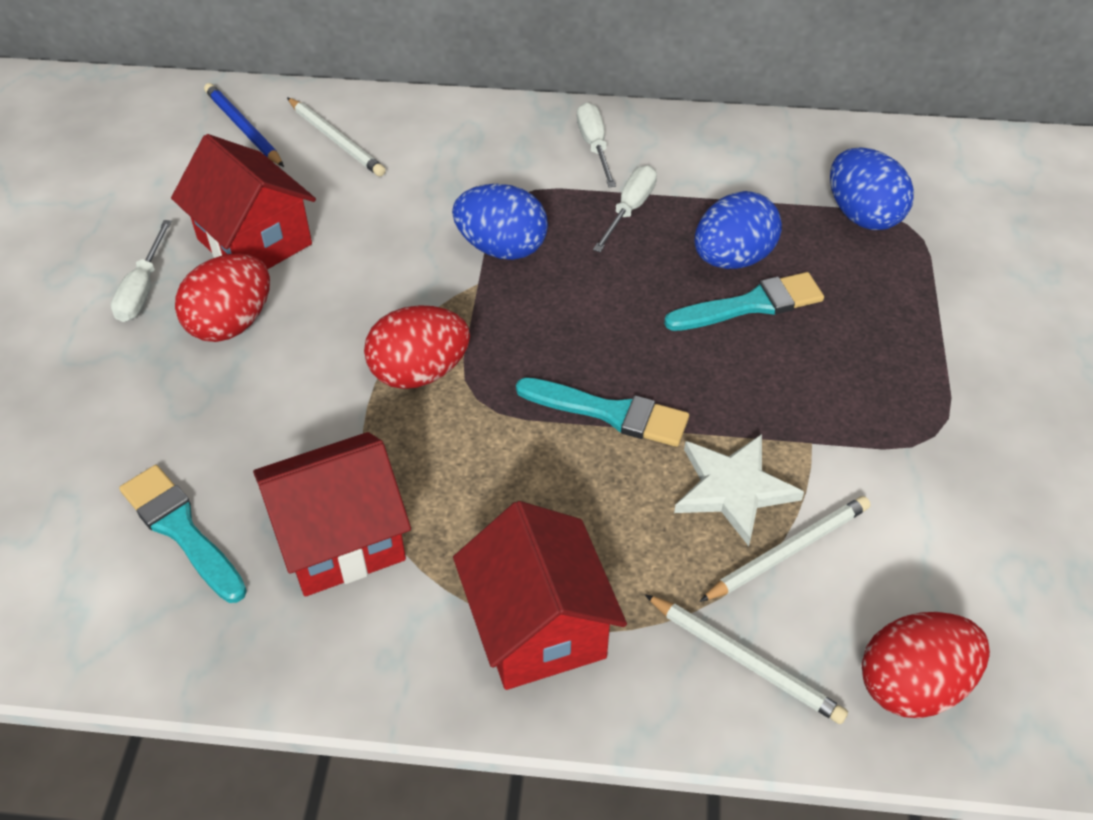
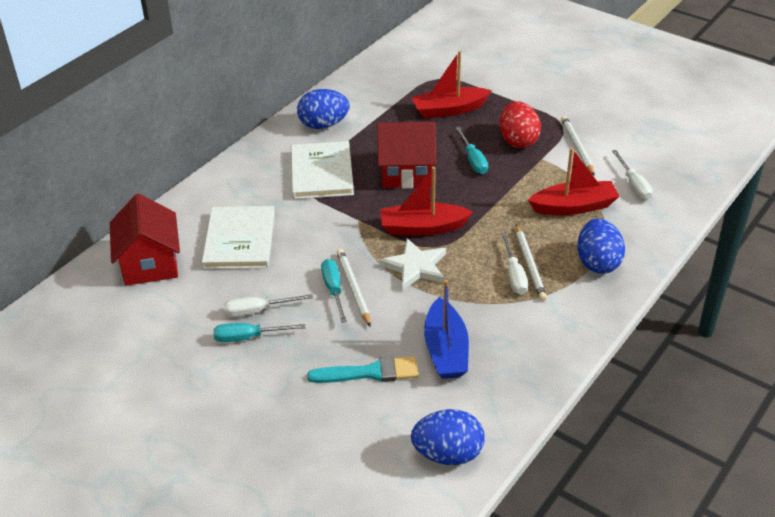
blue boat: 0 -> 1
blue pencil: 1 -> 0
red boat: 0 -> 3
red egg: 3 -> 1
red house: 3 -> 2
turquoise brush: 3 -> 1
turquoise screwdriver: 0 -> 3
white book: 0 -> 2

